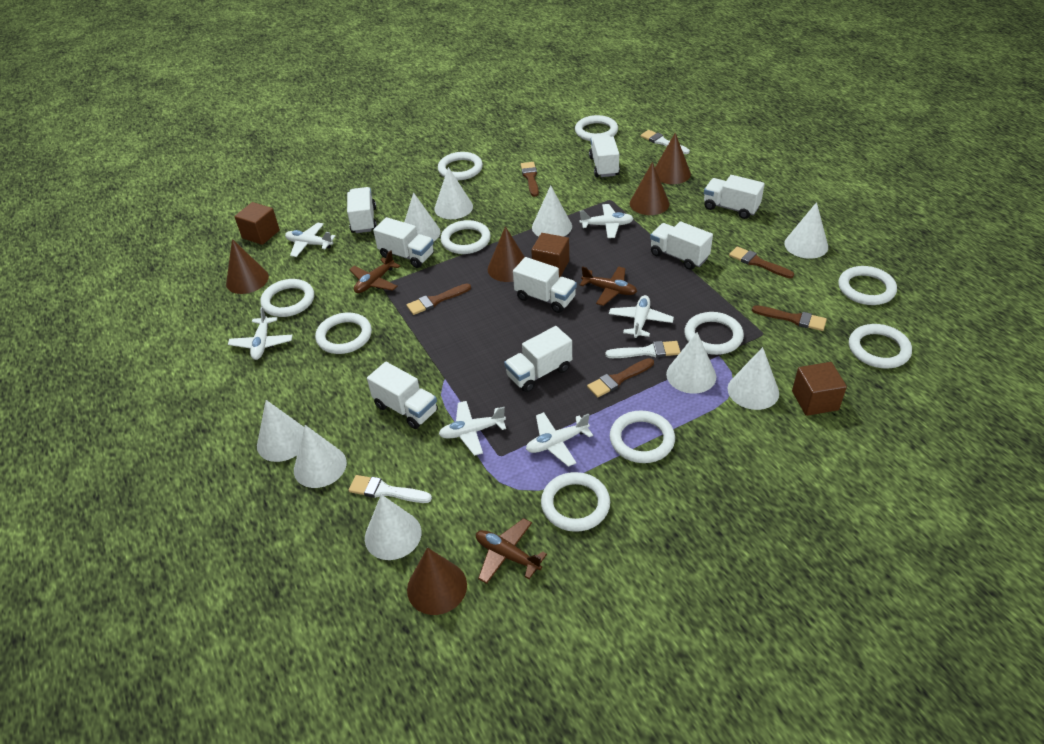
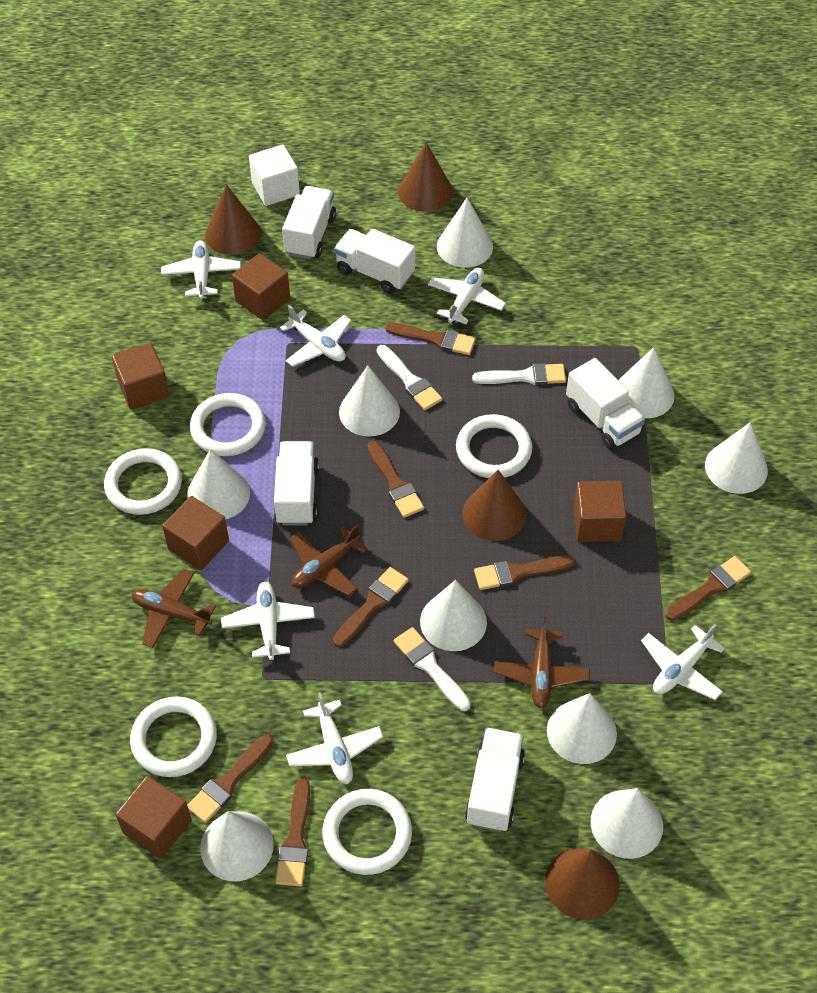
brown brush: 5 -> 7
brown cone: 5 -> 4
brown cube: 3 -> 5
white cube: 0 -> 1
white ring: 10 -> 5
white truck: 8 -> 5

